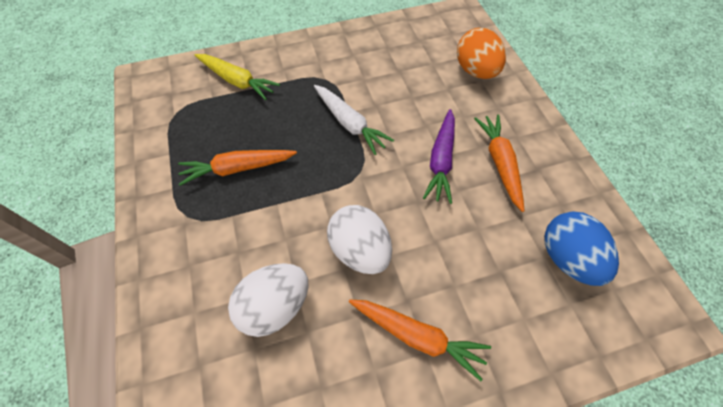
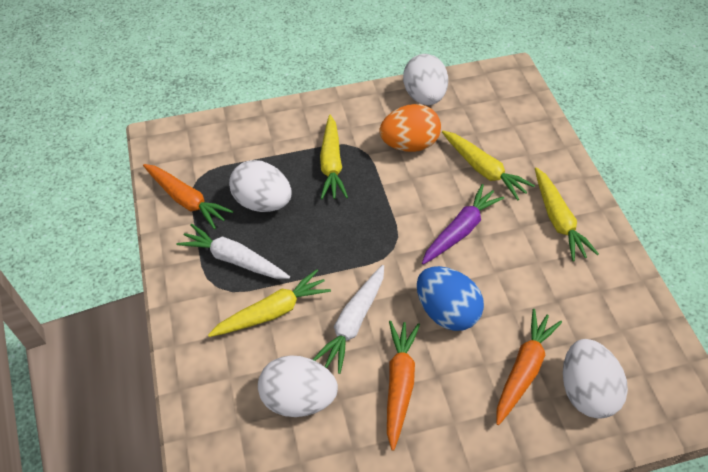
white carrot: 1 -> 2
white egg: 2 -> 4
yellow carrot: 1 -> 4

